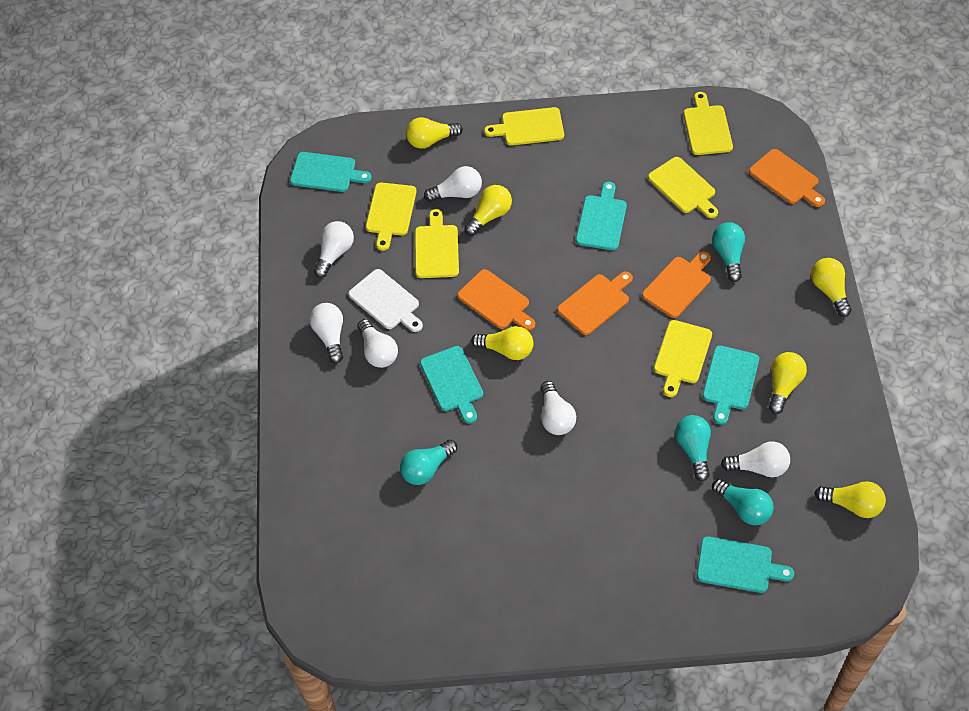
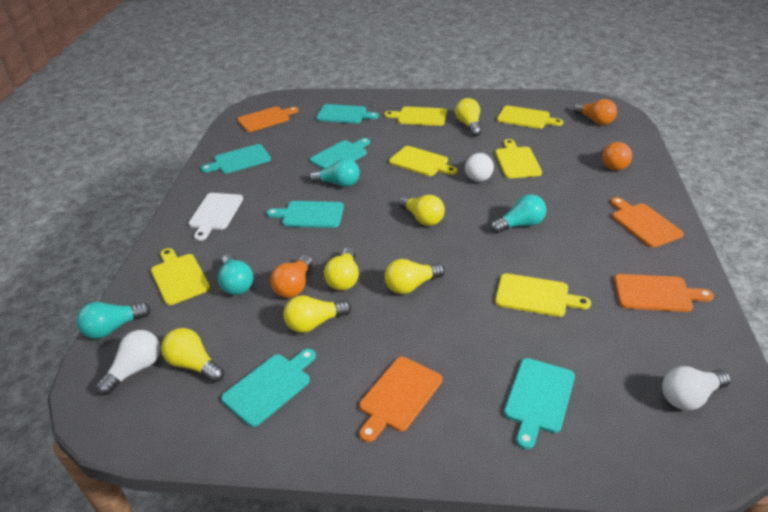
orange light bulb: 0 -> 3
turquoise cutting board: 5 -> 6
white light bulb: 6 -> 3

